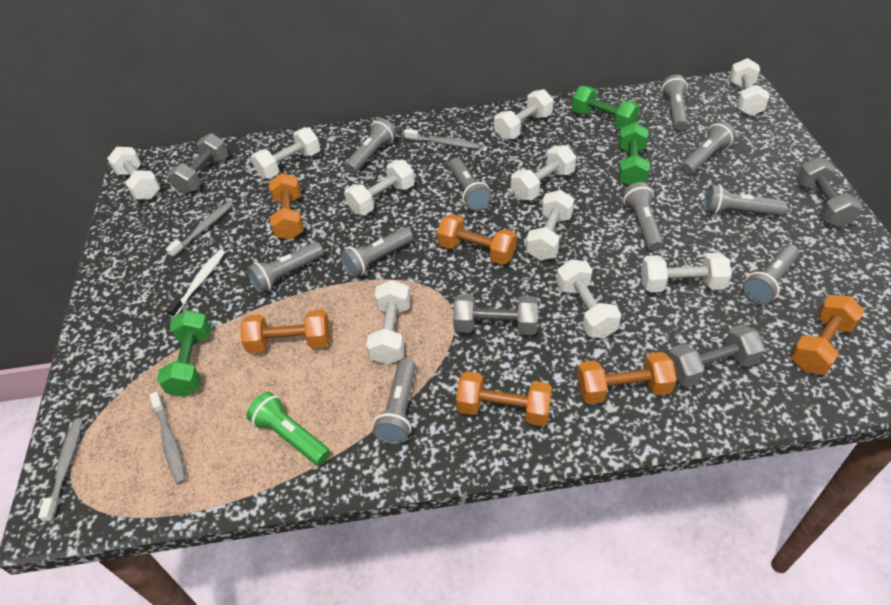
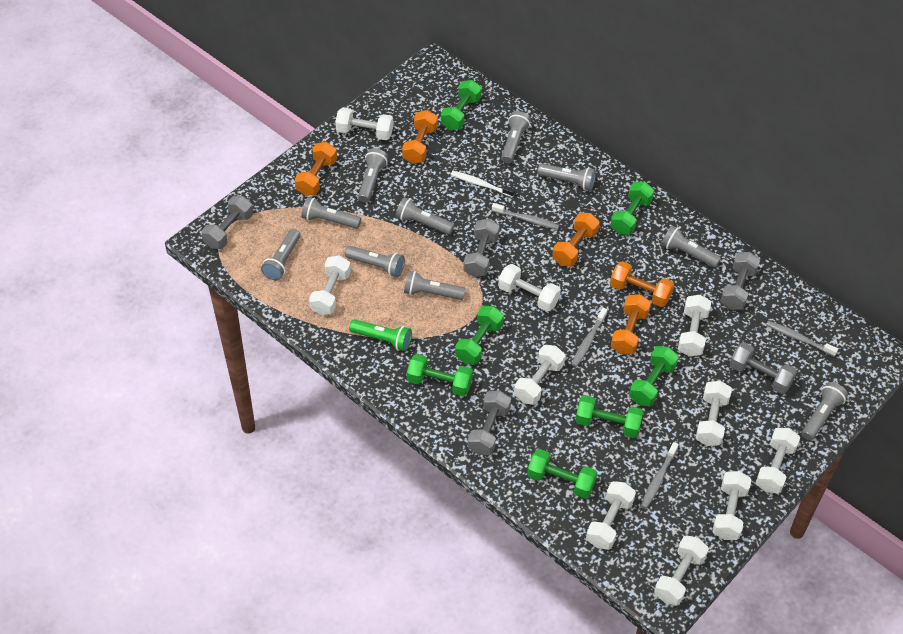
green dumbbell: 3 -> 7
grey dumbbell: 4 -> 5
orange dumbbell: 6 -> 5

